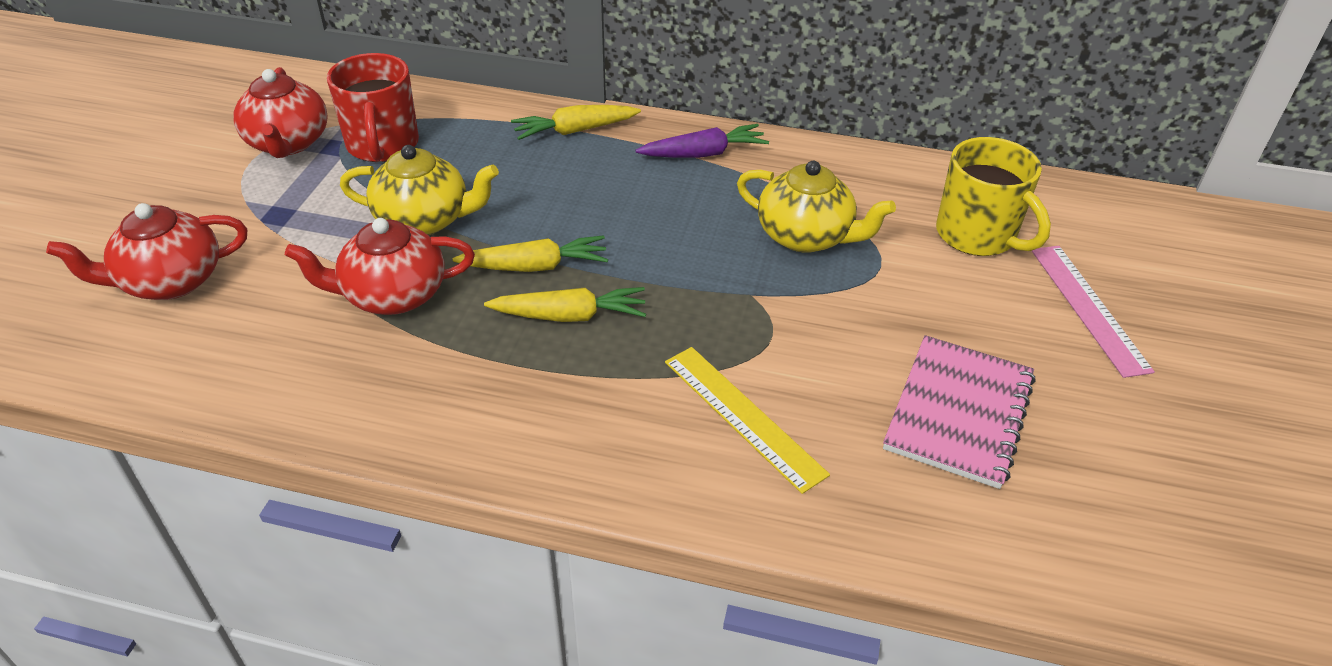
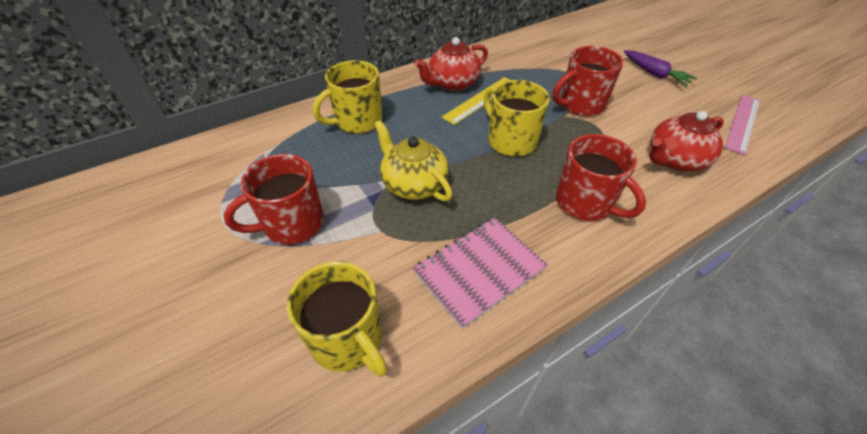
red mug: 1 -> 3
red teapot: 3 -> 2
yellow carrot: 3 -> 0
yellow mug: 1 -> 3
yellow teapot: 2 -> 1

